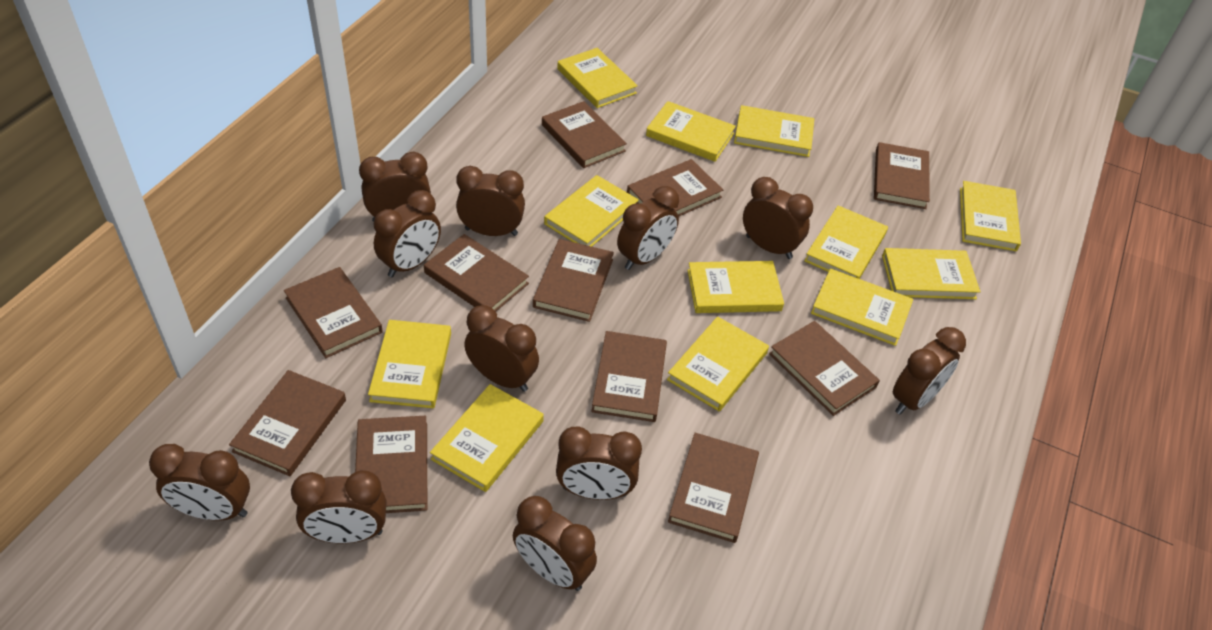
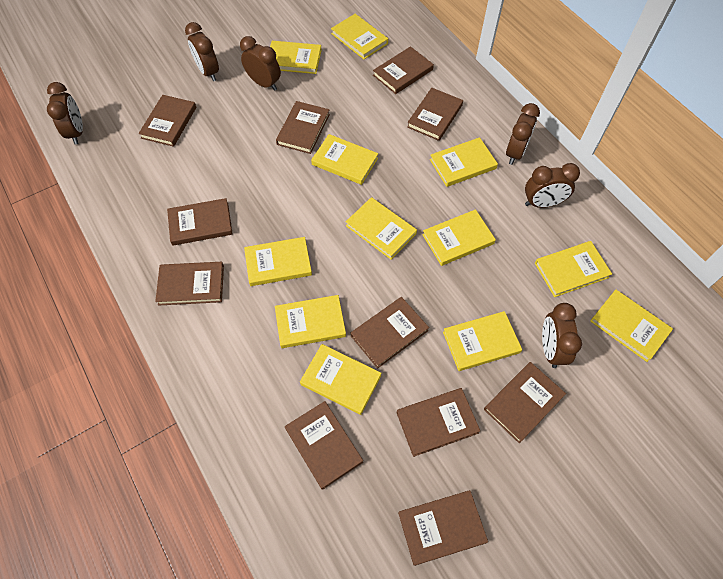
brown clock: 11 -> 6

